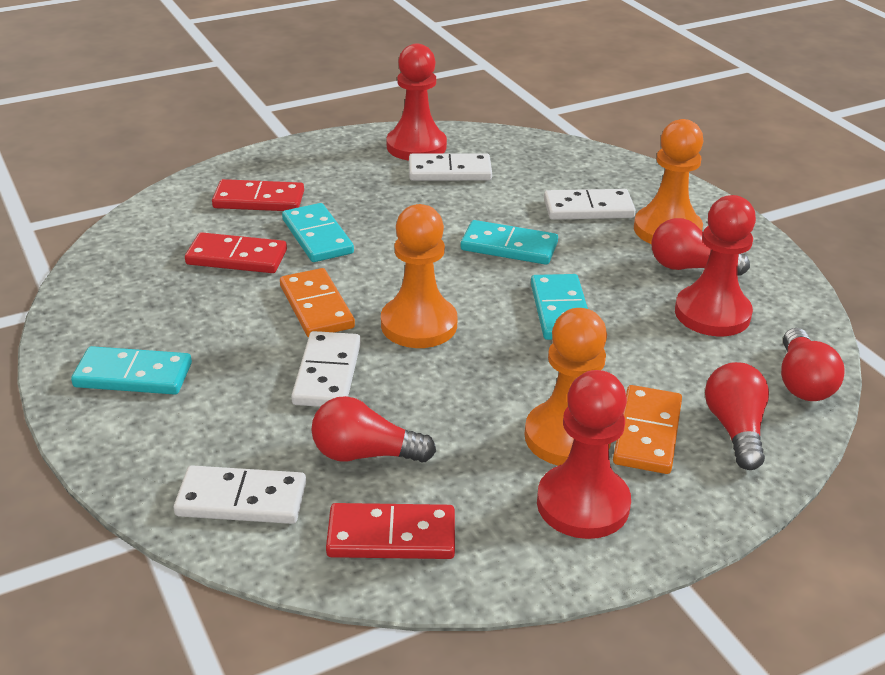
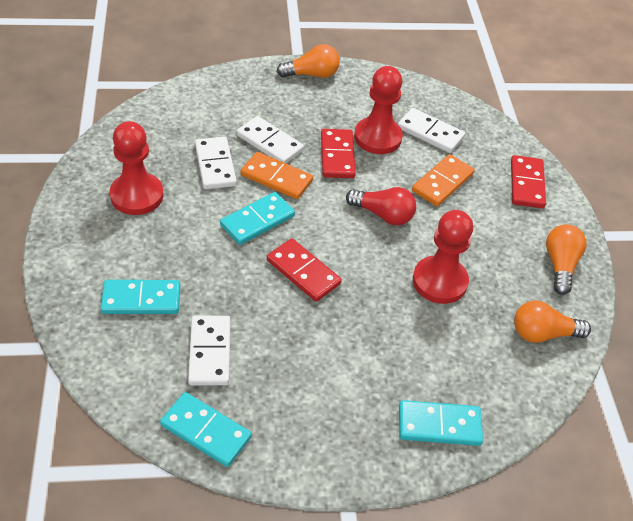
orange light bulb: 0 -> 3
orange pawn: 3 -> 0
red light bulb: 4 -> 1

